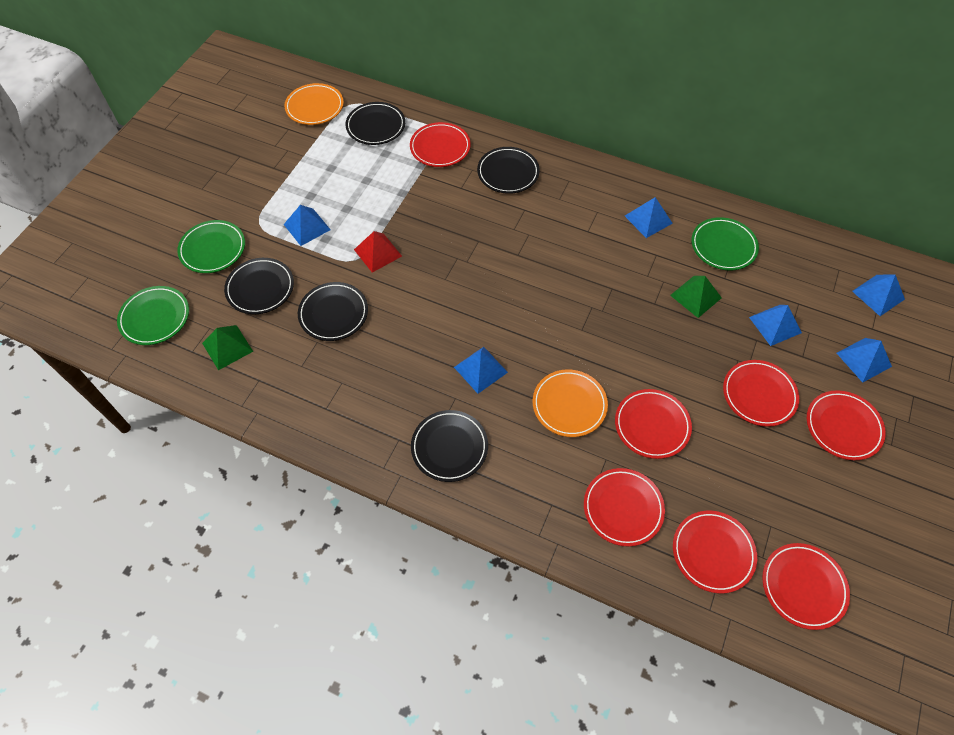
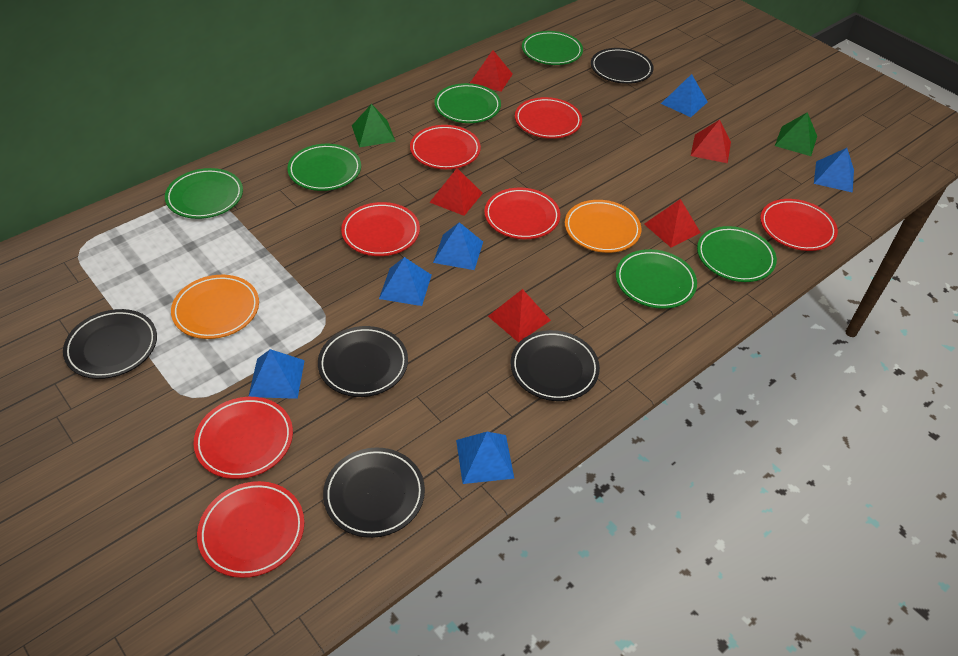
green plate: 3 -> 6
red pyramid: 1 -> 5

